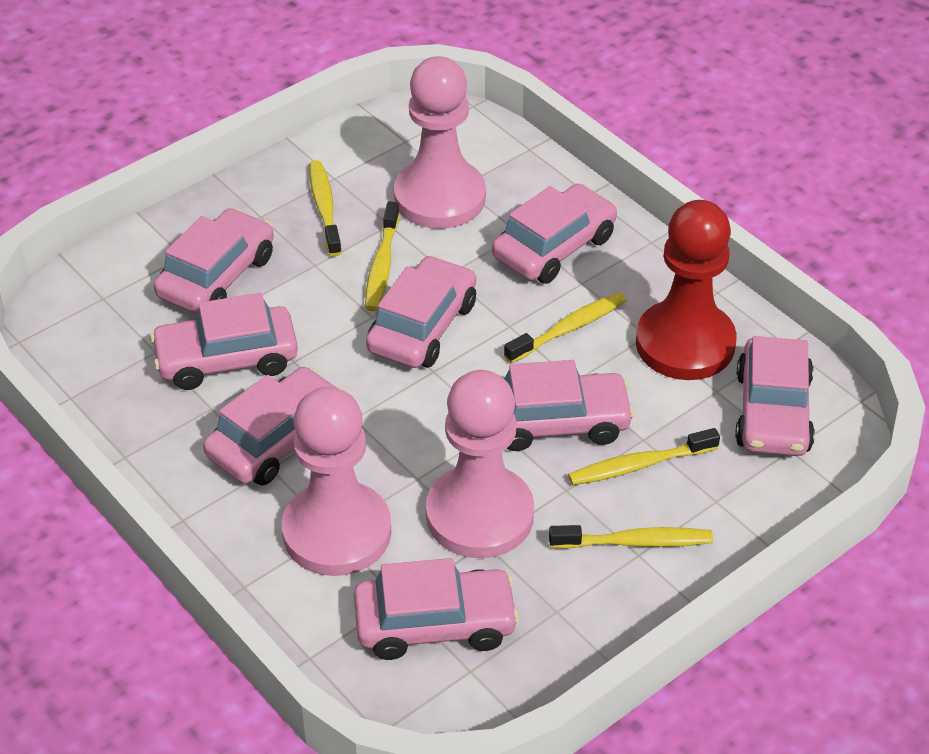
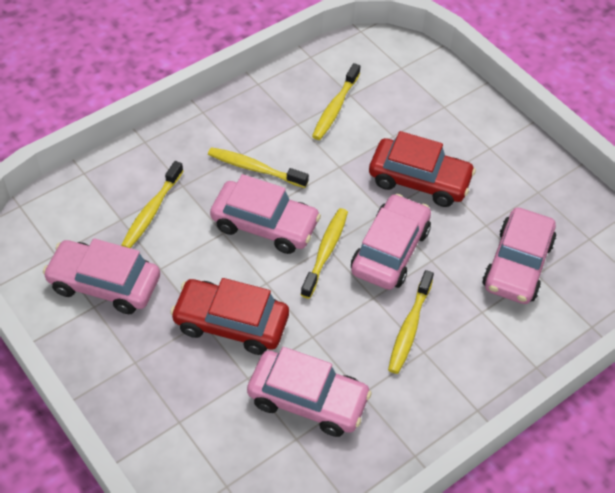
pink car: 8 -> 5
pink pawn: 3 -> 0
red car: 0 -> 2
red pawn: 1 -> 0

